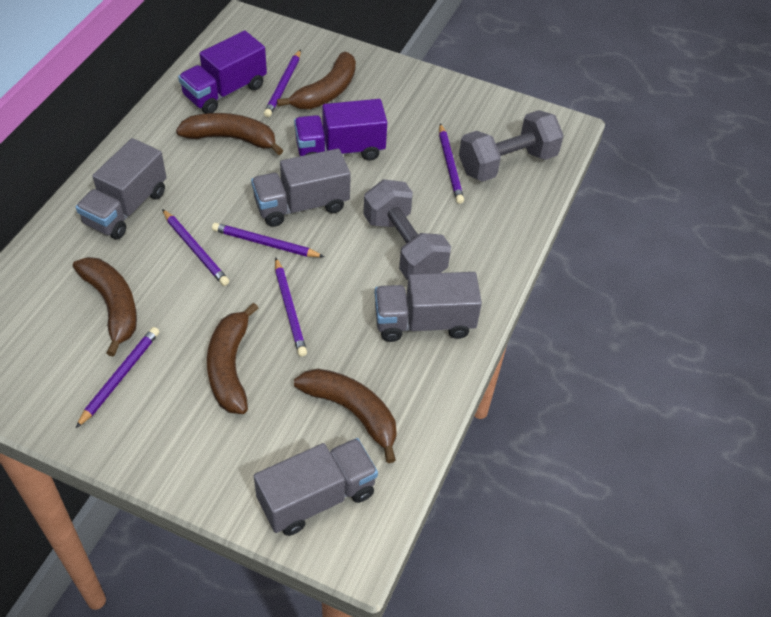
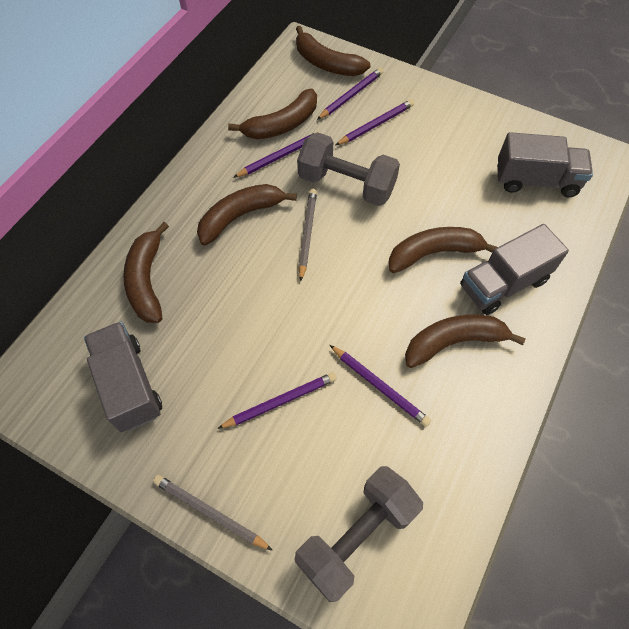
brown banana: 5 -> 6
grey pencil: 0 -> 2
grey truck: 4 -> 3
purple pencil: 6 -> 5
purple truck: 2 -> 0

